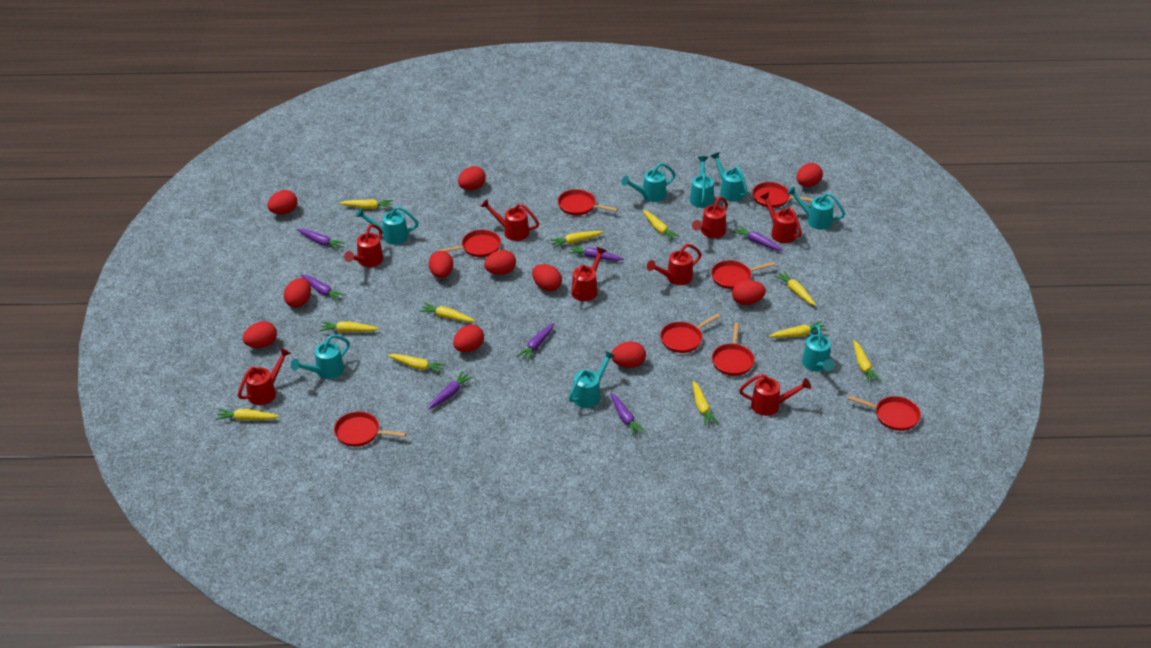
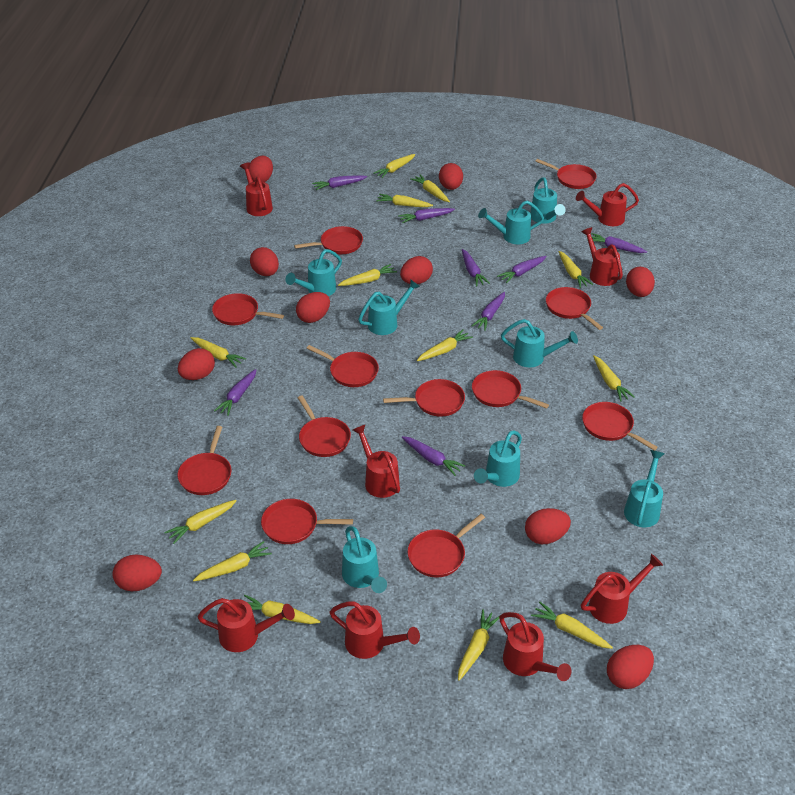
purple carrot: 7 -> 8
red egg: 11 -> 10
red pan: 8 -> 12
yellow carrot: 11 -> 13

